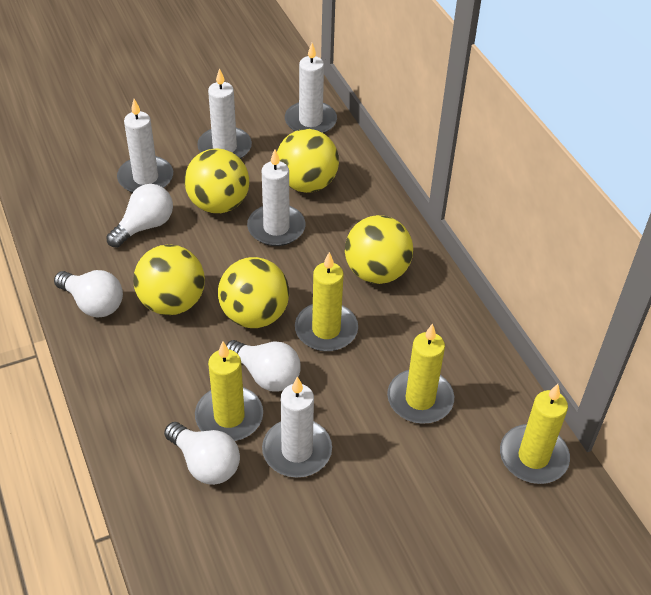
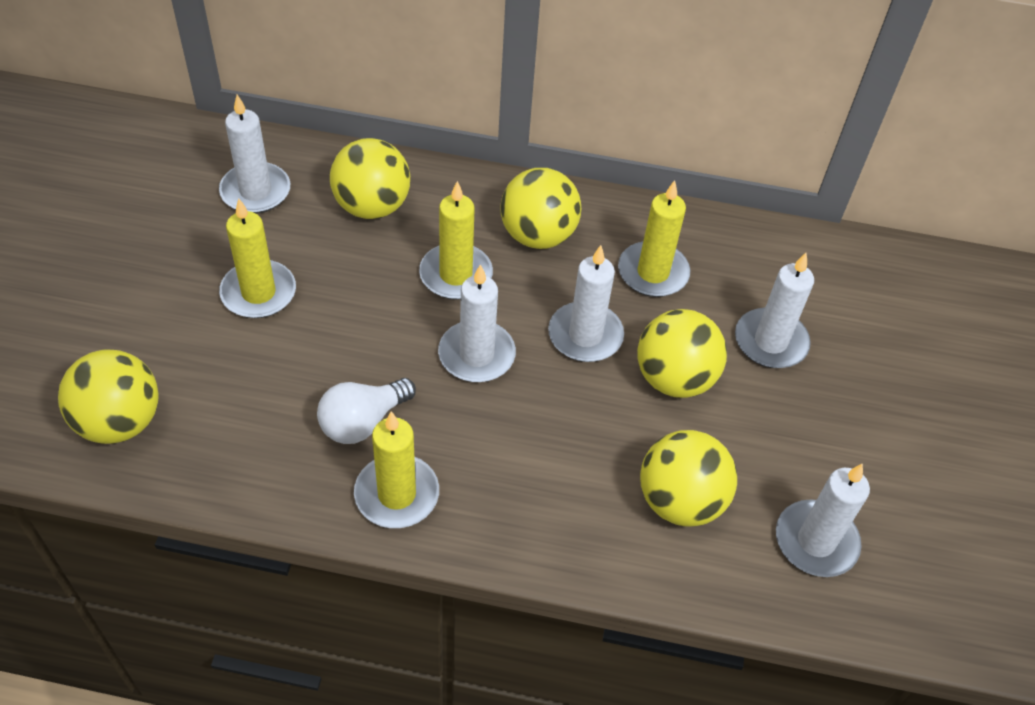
white light bulb: 4 -> 1

